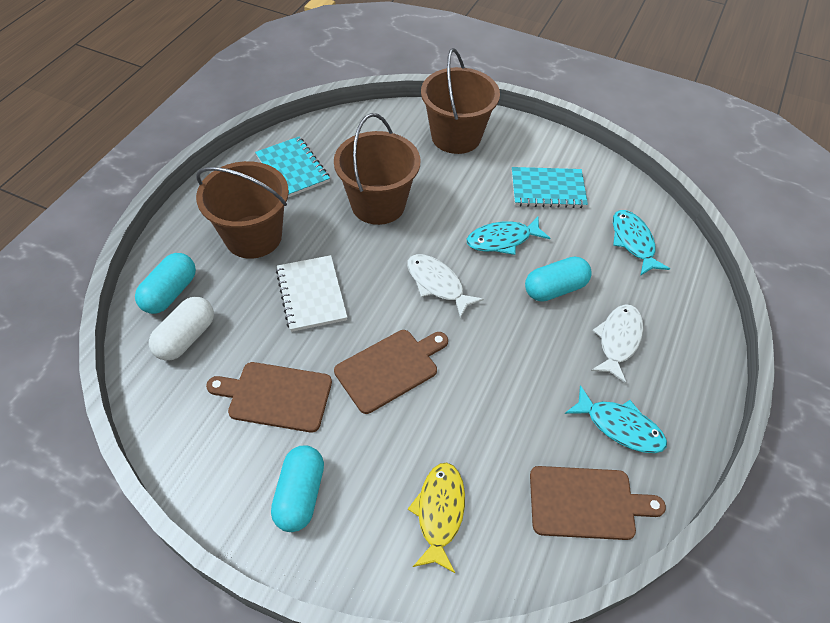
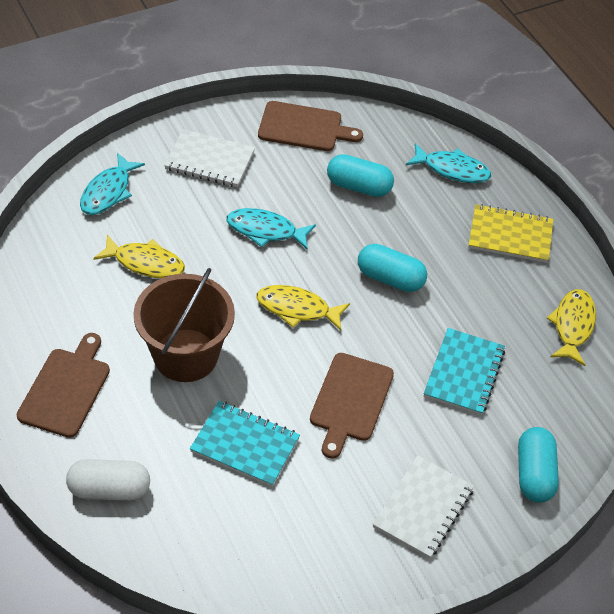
brown bucket: 3 -> 1
white fish: 2 -> 0
white notebook: 1 -> 2
yellow fish: 1 -> 3
yellow notebook: 0 -> 1

